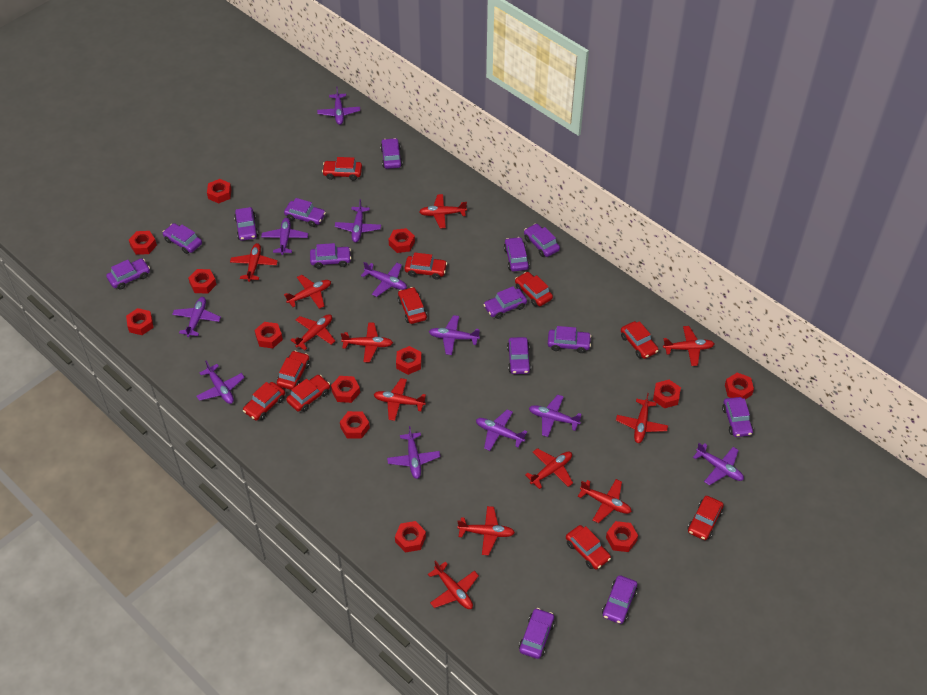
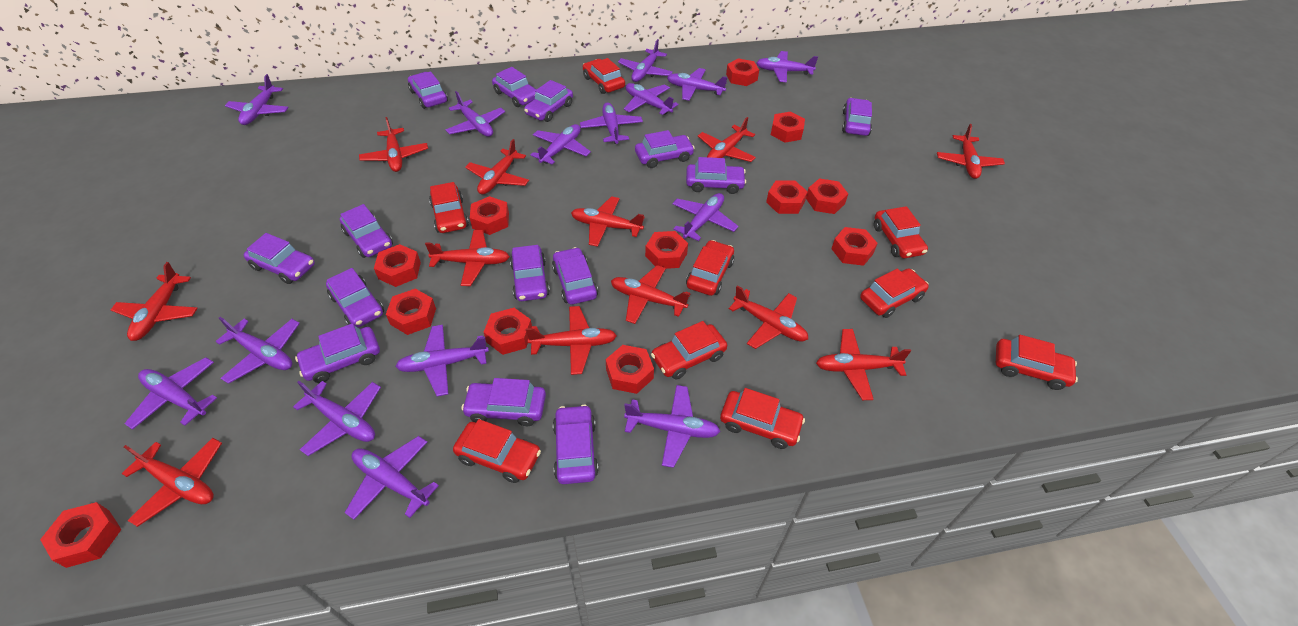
purple plane: 11 -> 15
red car: 10 -> 9
red nut: 13 -> 12

